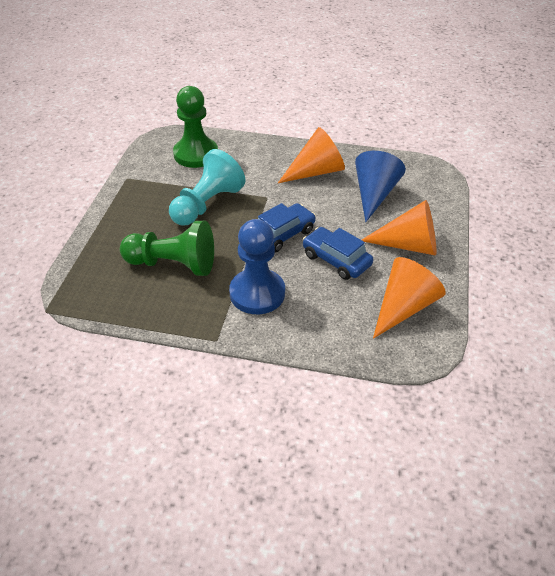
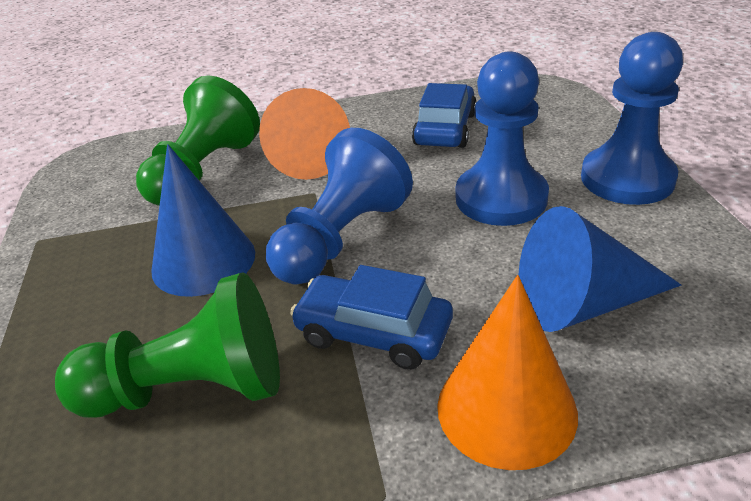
blue cone: 1 -> 2
blue pawn: 1 -> 3
orange cone: 3 -> 2
turquoise pawn: 1 -> 0

